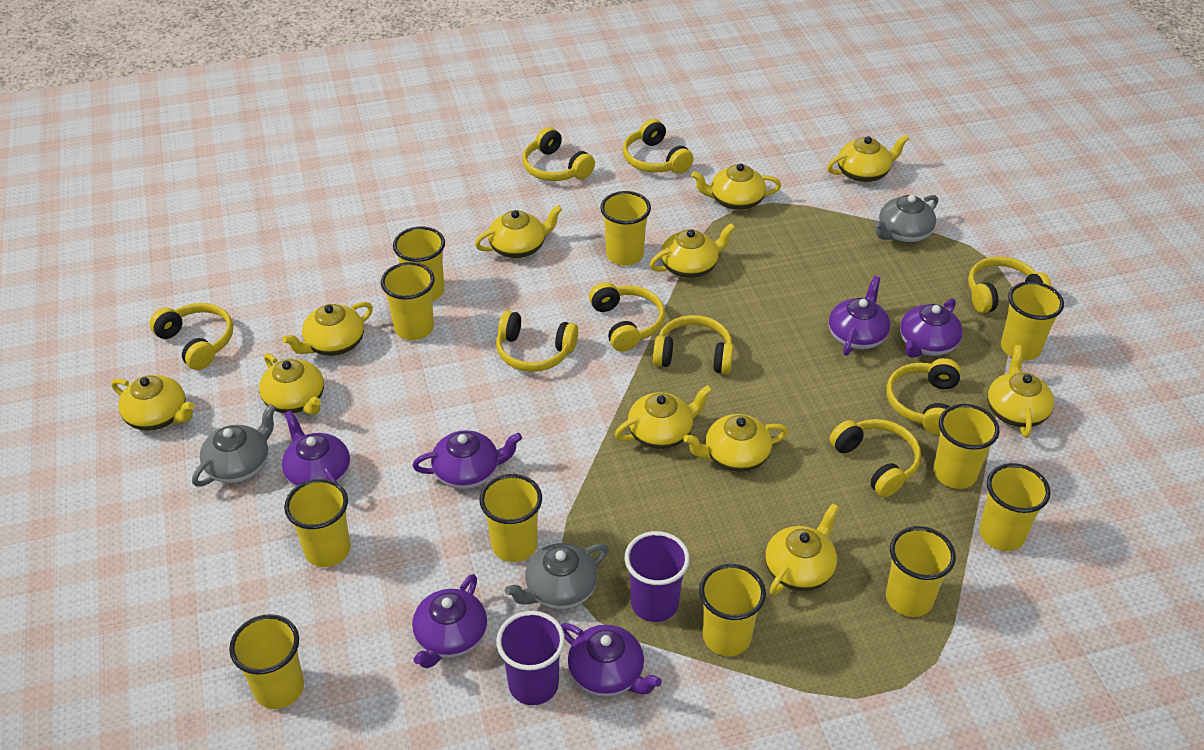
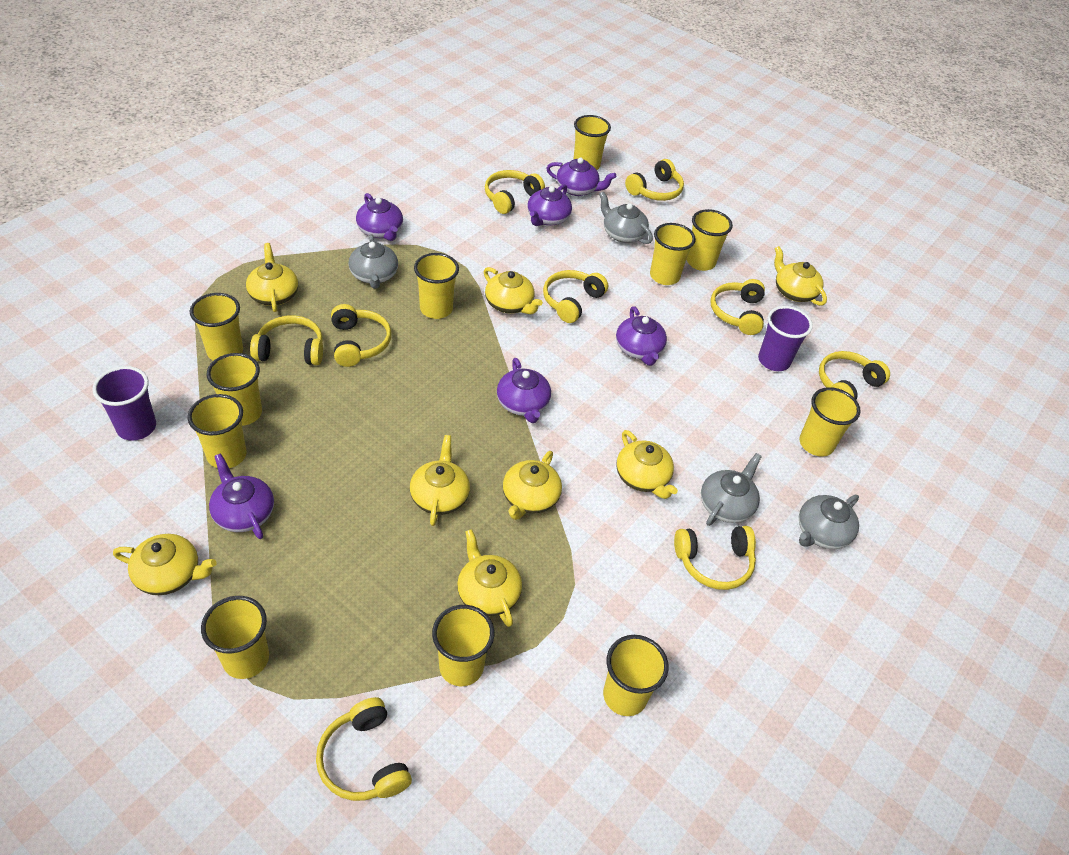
grey teapot: 3 -> 4
yellow teapot: 11 -> 8

